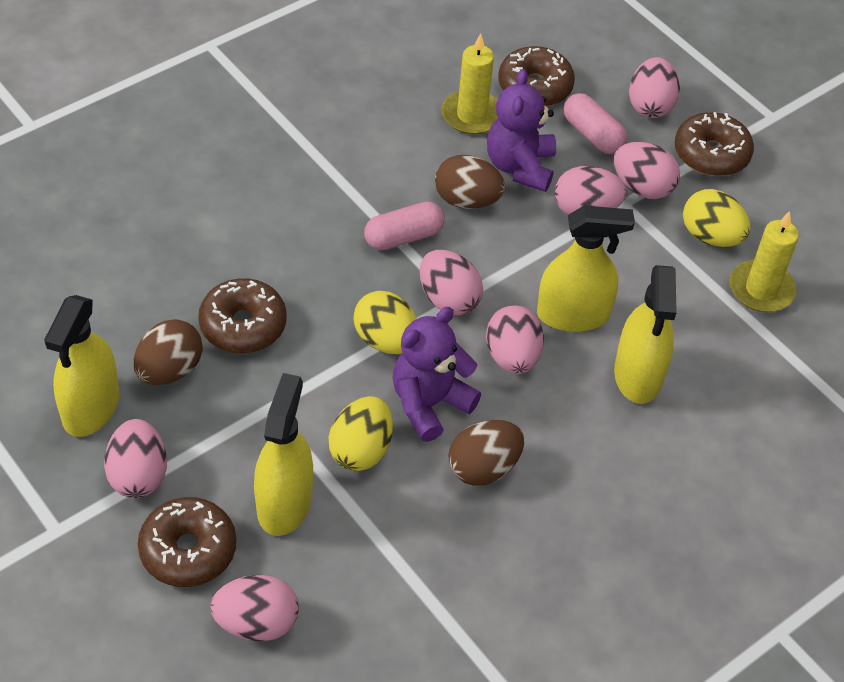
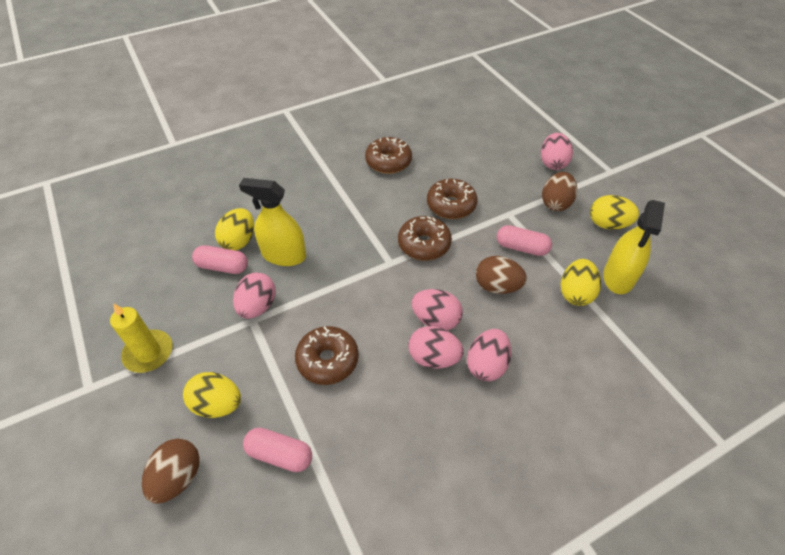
pink capsule: 2 -> 3
pink egg: 7 -> 5
purple teddy bear: 2 -> 0
yellow candle: 2 -> 1
yellow egg: 3 -> 4
yellow spray bottle: 4 -> 2

